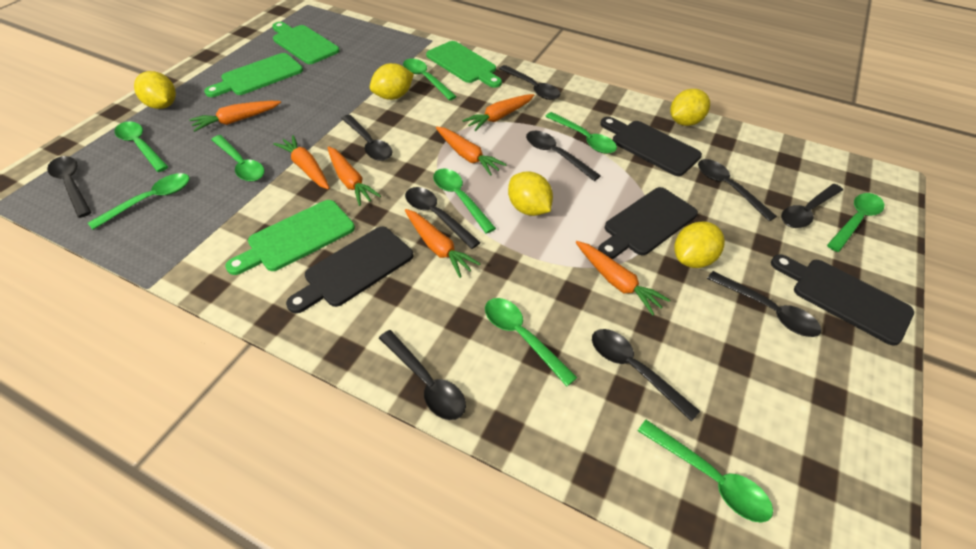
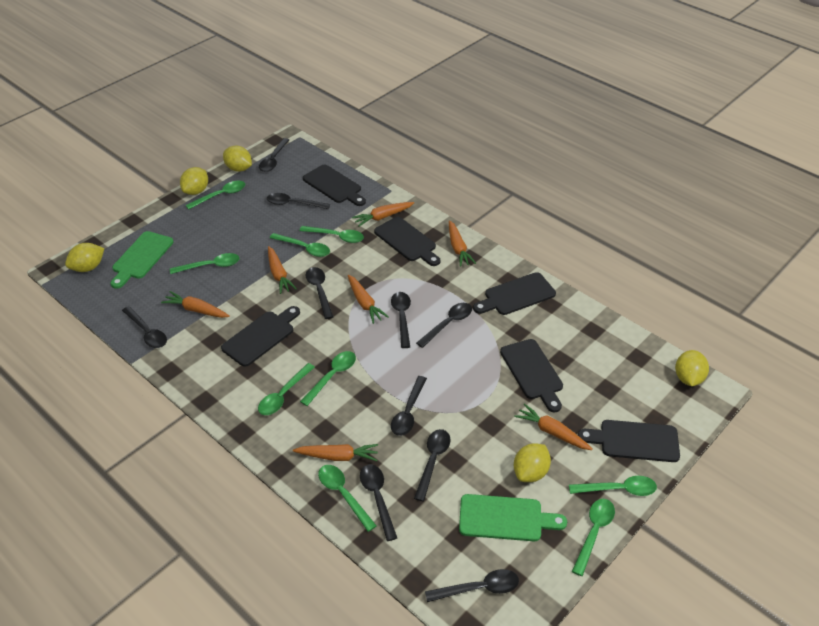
black cutting board: 4 -> 6
green cutting board: 4 -> 2

